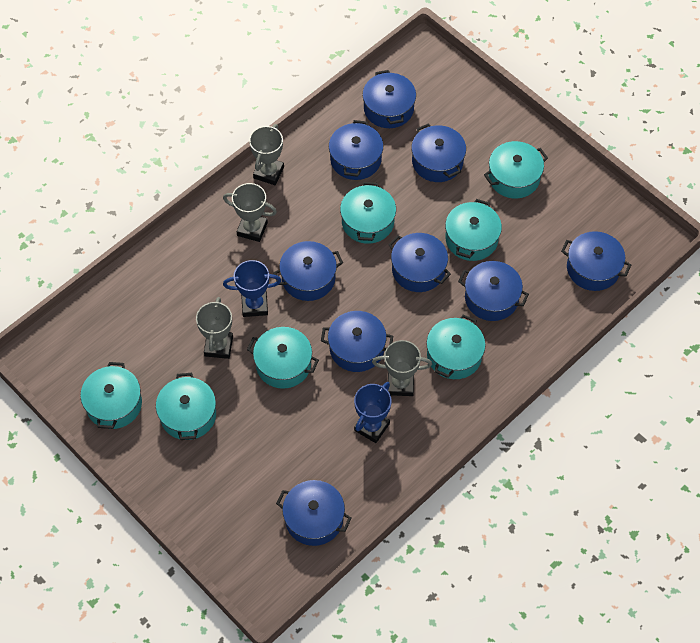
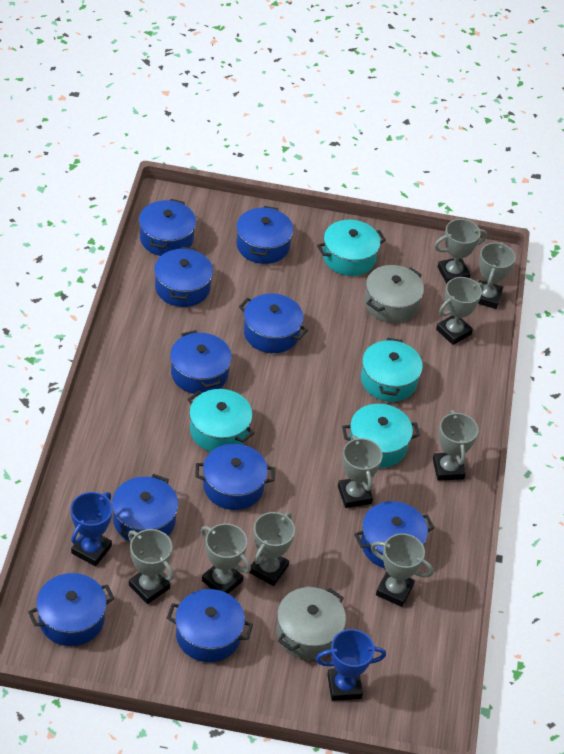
blue pot: 9 -> 10
grey pot: 0 -> 2
grey trophy: 4 -> 9
turquoise pot: 7 -> 4

